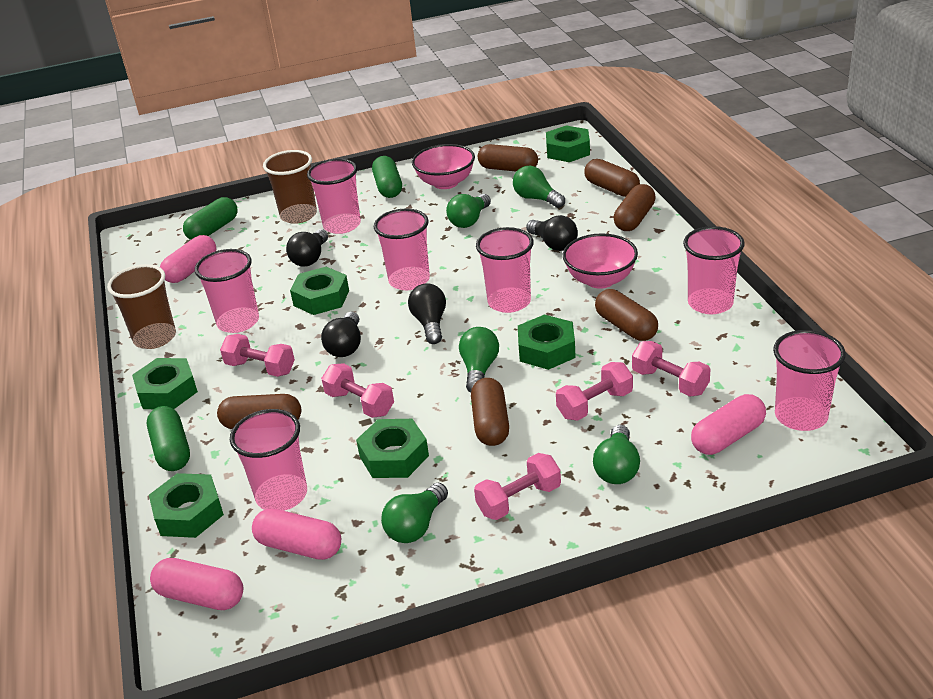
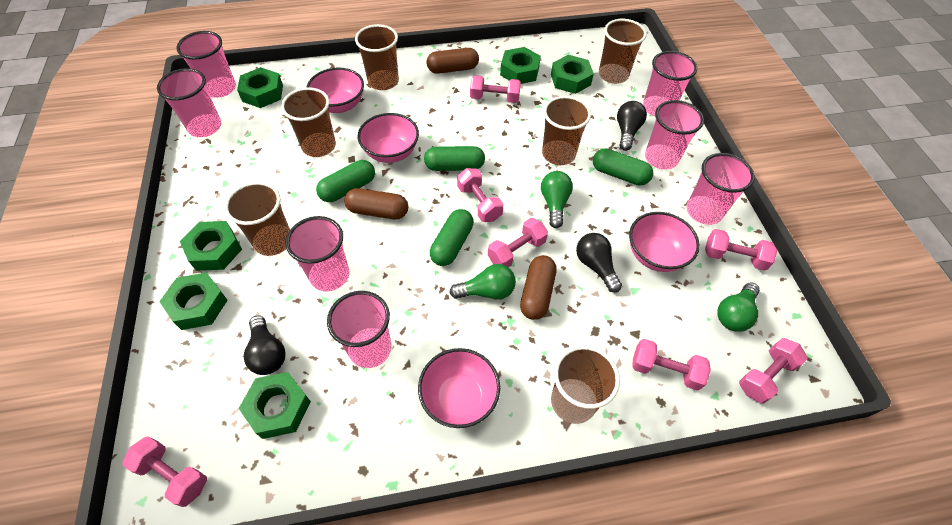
black light bulb: 4 -> 3
brown capsule: 6 -> 3
brown cup: 2 -> 6
green capsule: 3 -> 4
green light bulb: 5 -> 3
pink bowl: 2 -> 4
pink capsule: 4 -> 0
pink dumbbell: 5 -> 7

